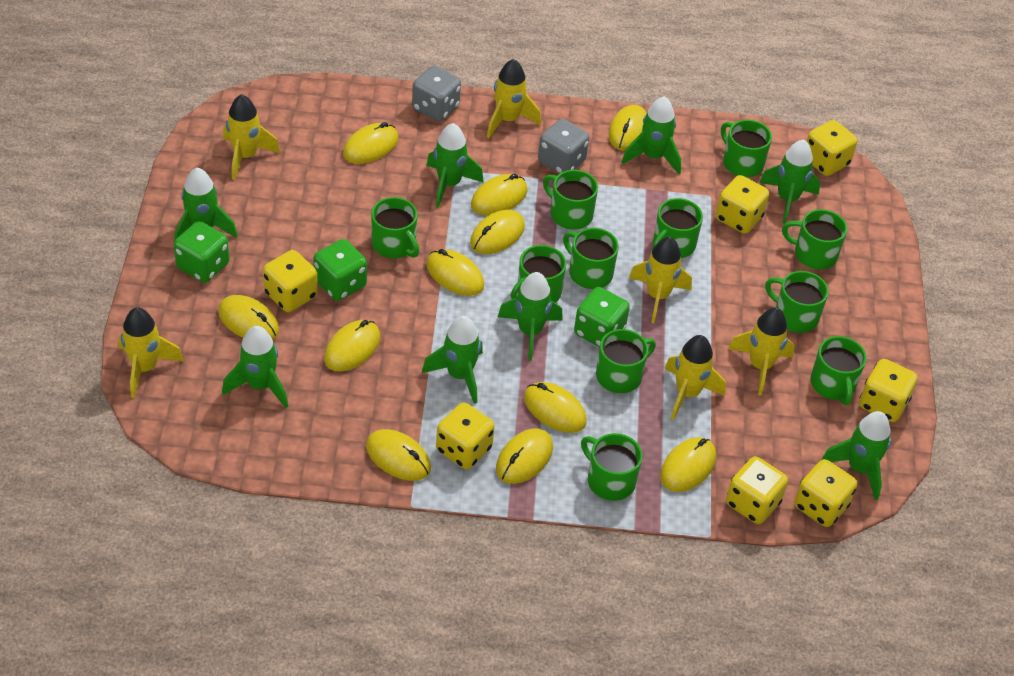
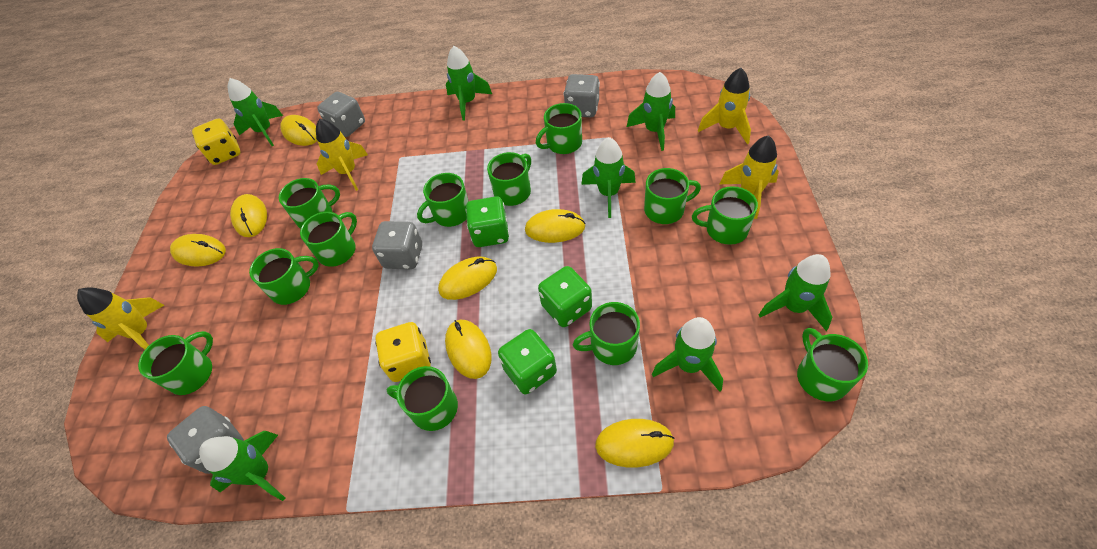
green mug: 11 -> 12
green rocket: 8 -> 7
grey dice: 2 -> 4
yellow dice: 7 -> 2
yellow mouse: 11 -> 7
yellow rocket: 6 -> 4

